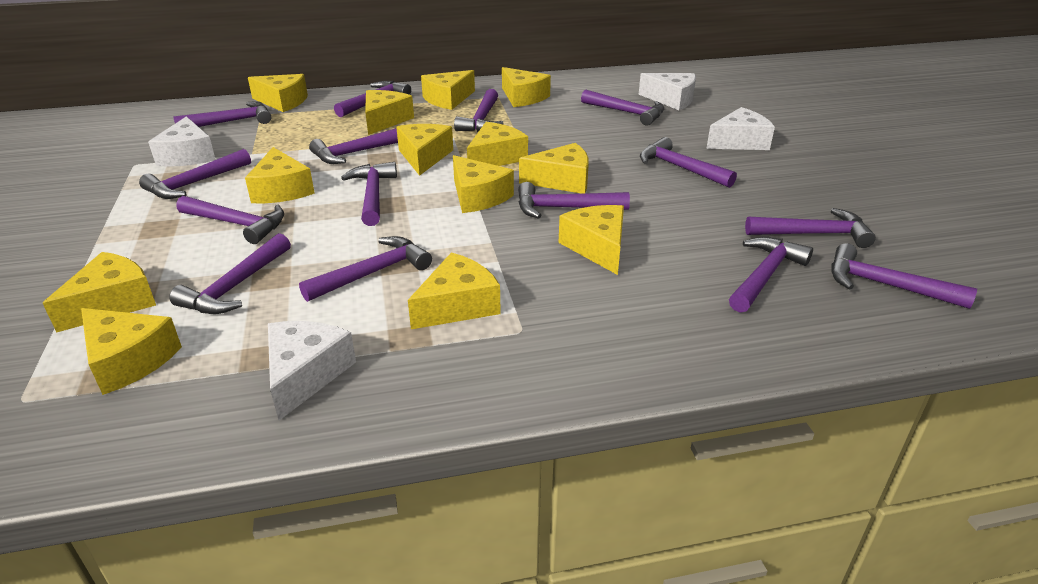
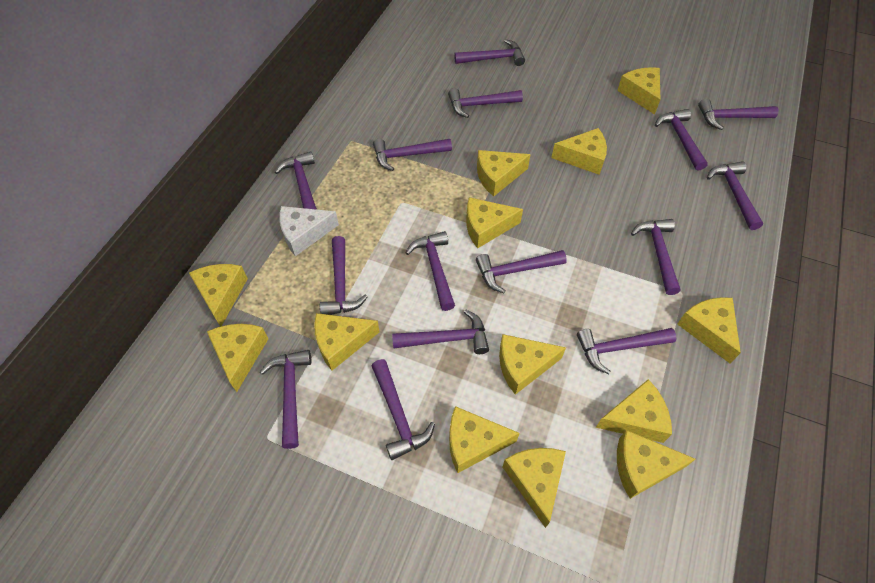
white cheese: 4 -> 1

